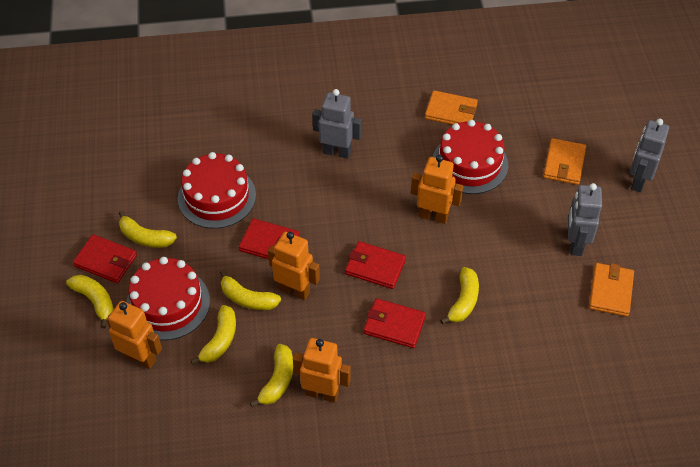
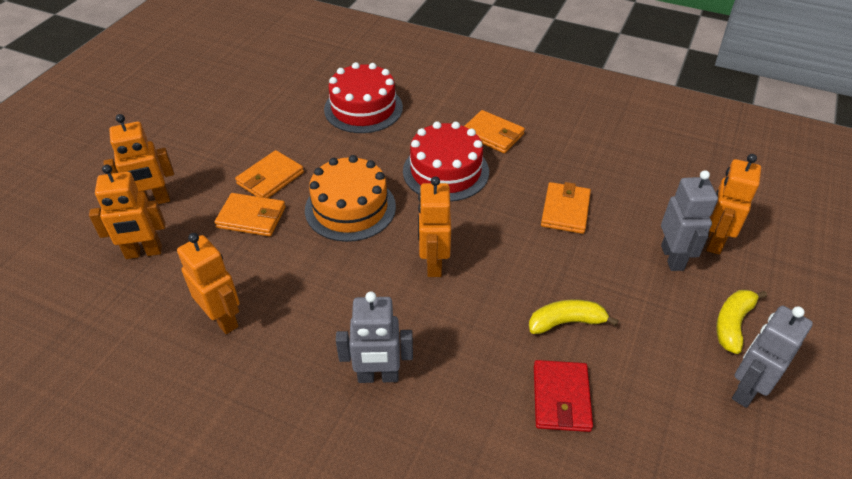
orange cake: 0 -> 1
orange robot: 4 -> 5
orange wallet: 3 -> 4
red cake: 3 -> 2
red wallet: 4 -> 1
yellow banana: 6 -> 2

